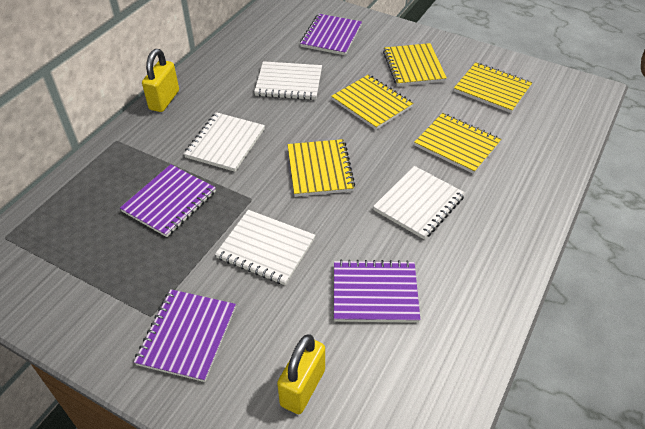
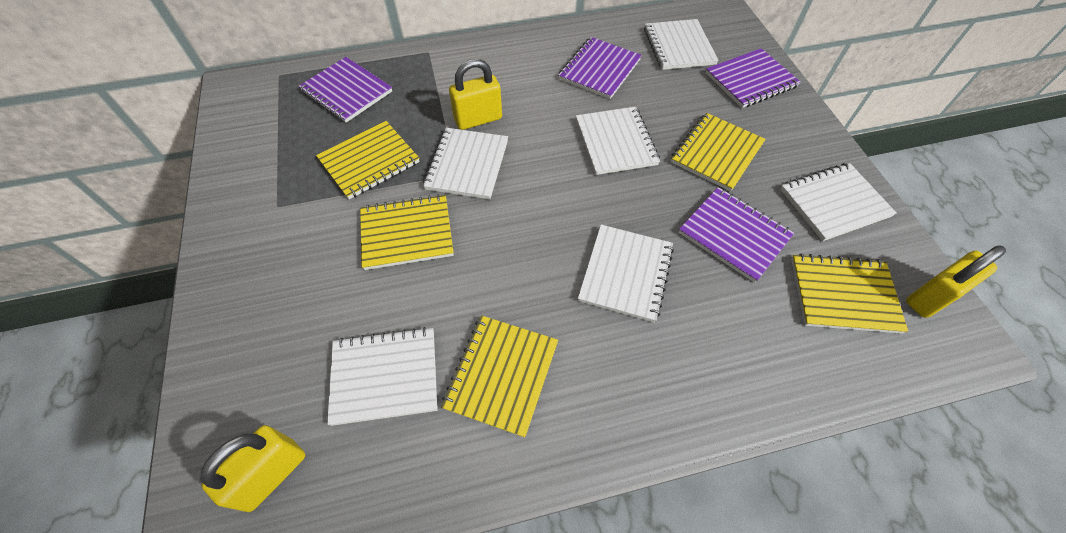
white notebook: 4 -> 6
yellow padlock: 2 -> 3

